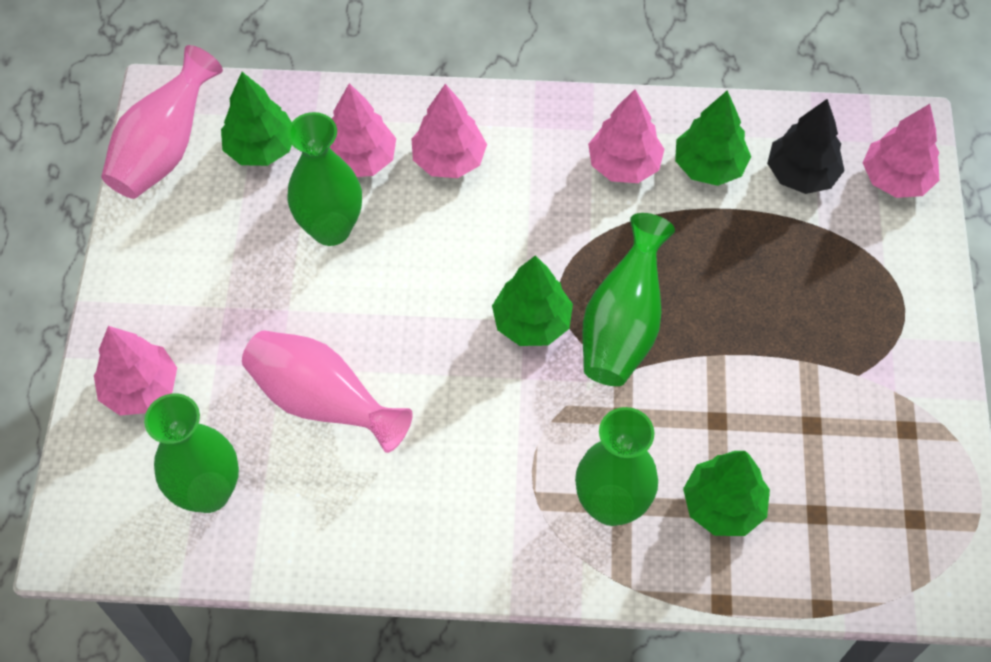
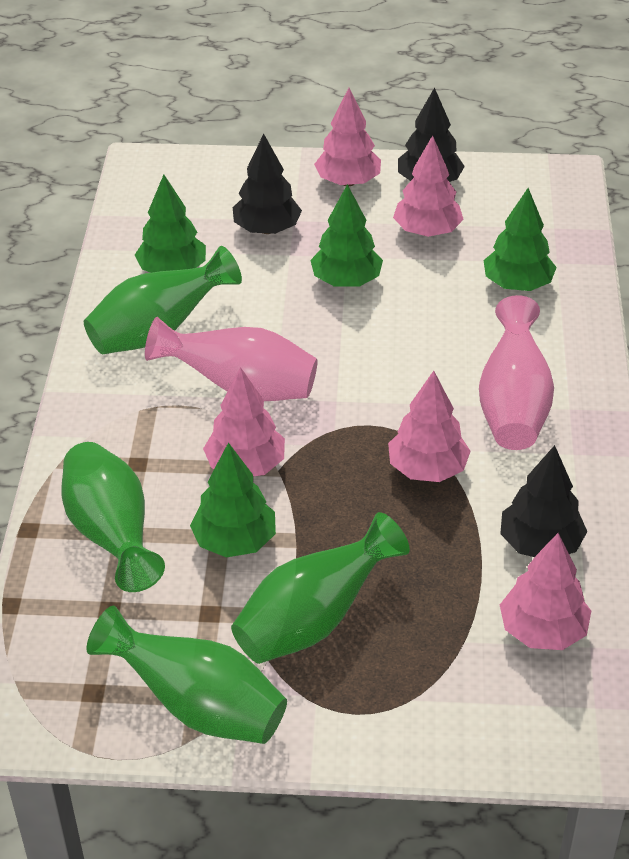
black tree: 1 -> 3

